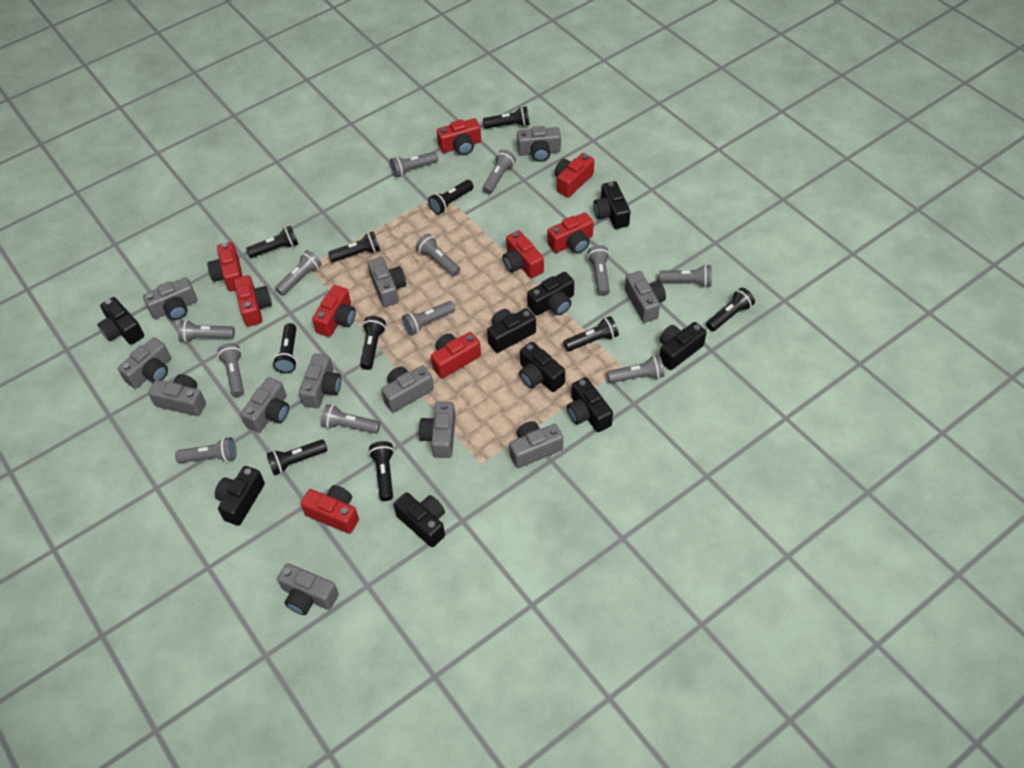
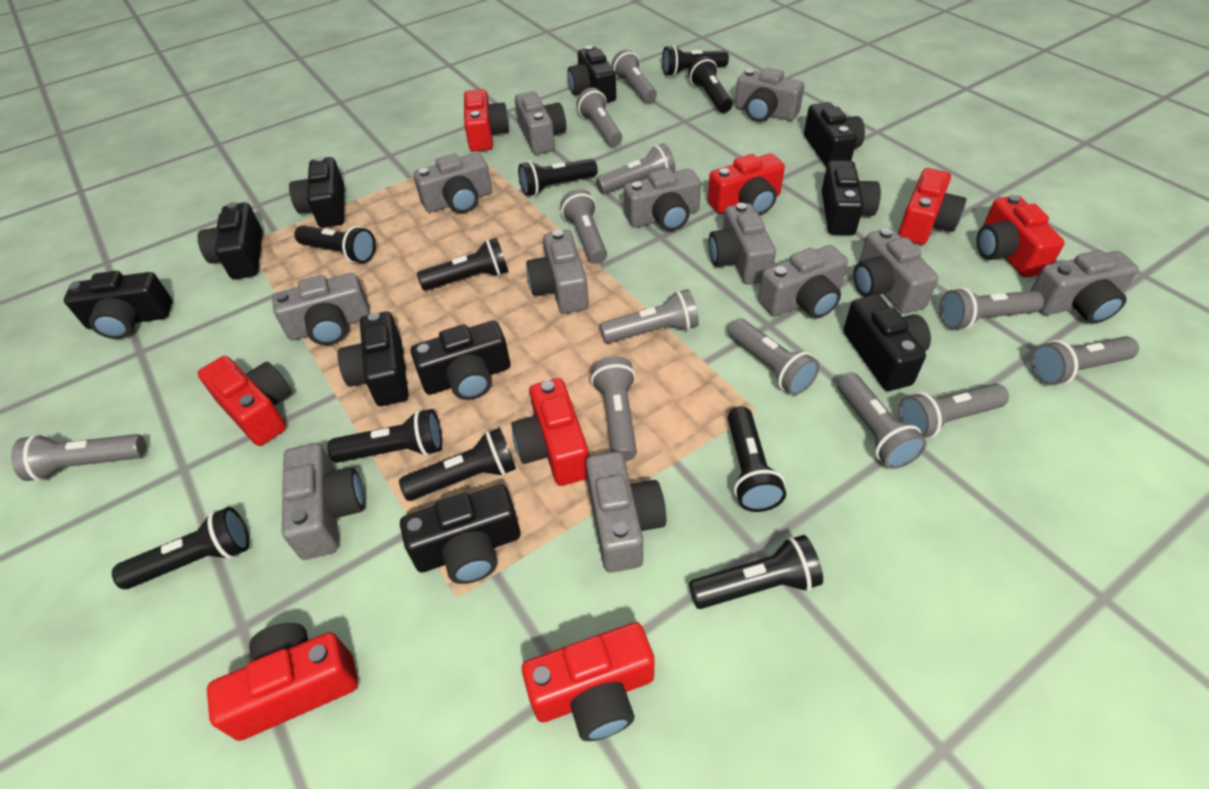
black camera: 9 -> 10
red camera: 9 -> 8

